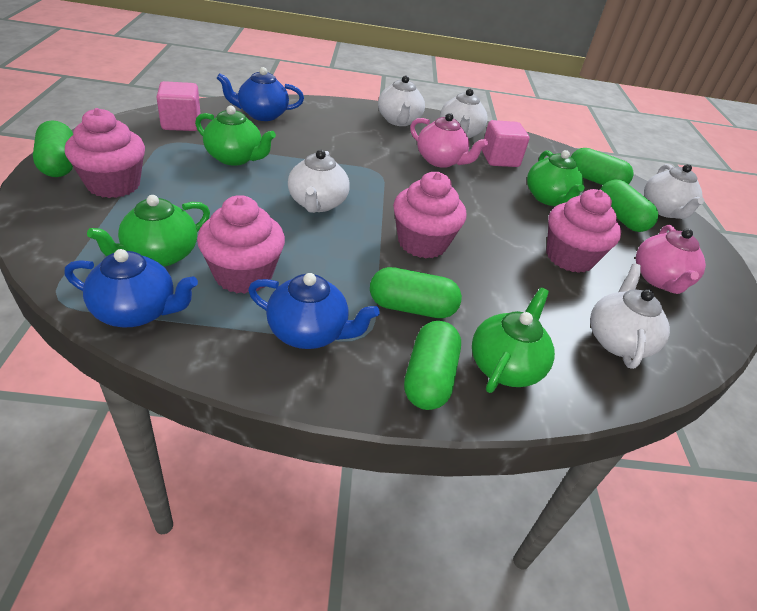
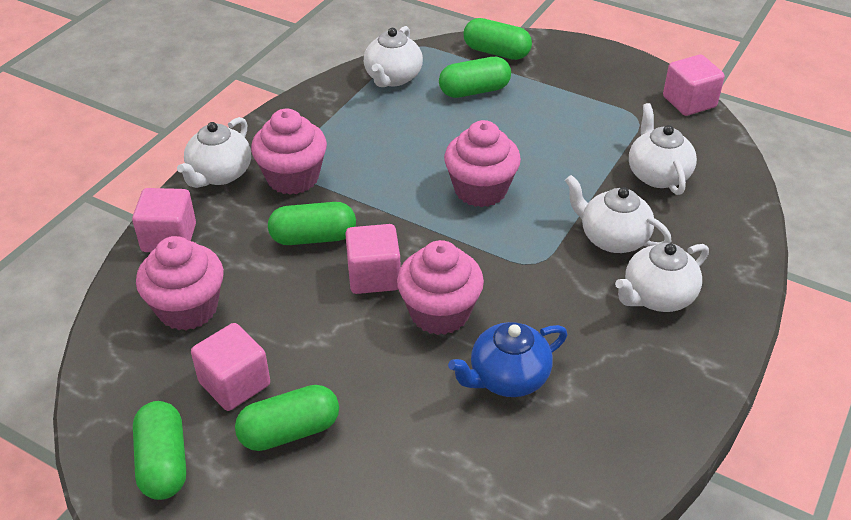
blue teapot: 3 -> 1
green teapot: 4 -> 0
pink cube: 2 -> 4
pink teapot: 2 -> 0

